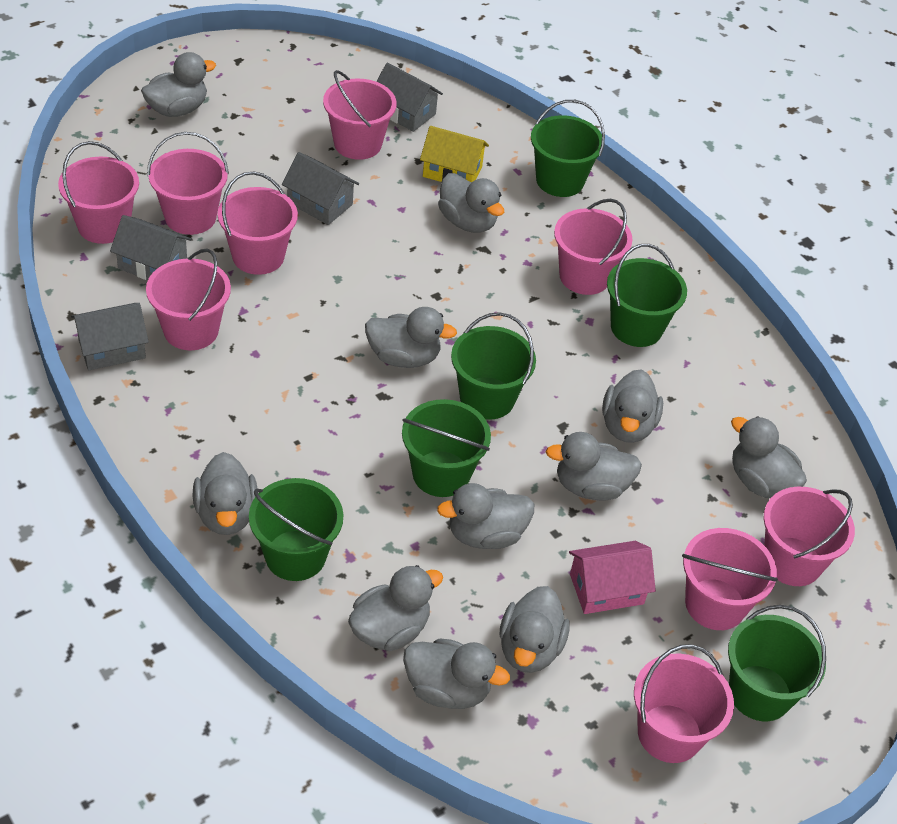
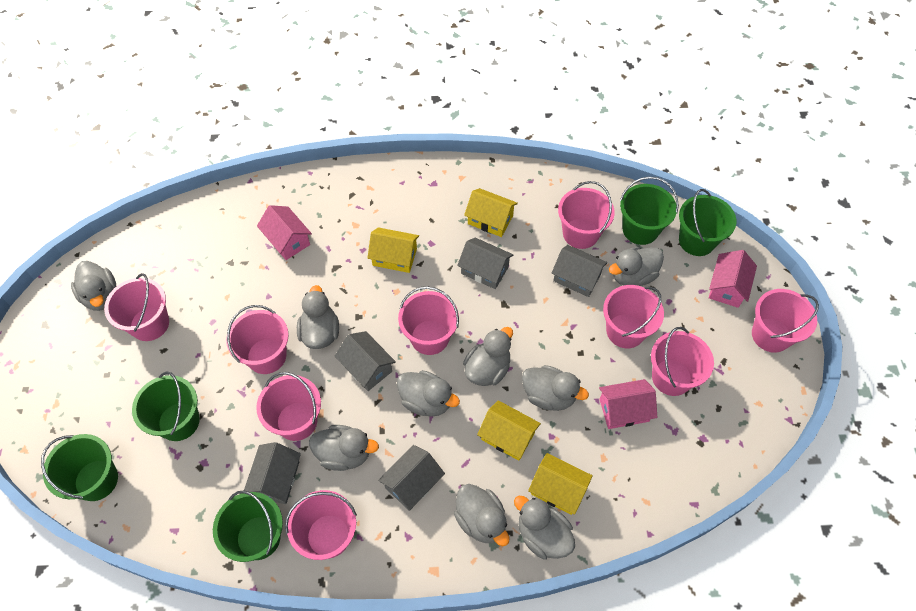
green bucket: 6 -> 5
grey duck: 11 -> 9
grey house: 4 -> 5
pink house: 1 -> 3
yellow house: 1 -> 4

